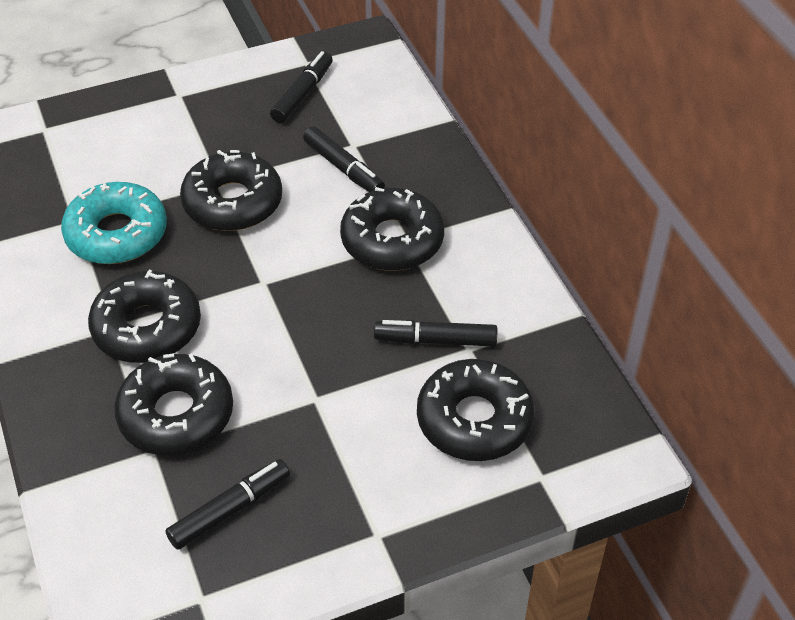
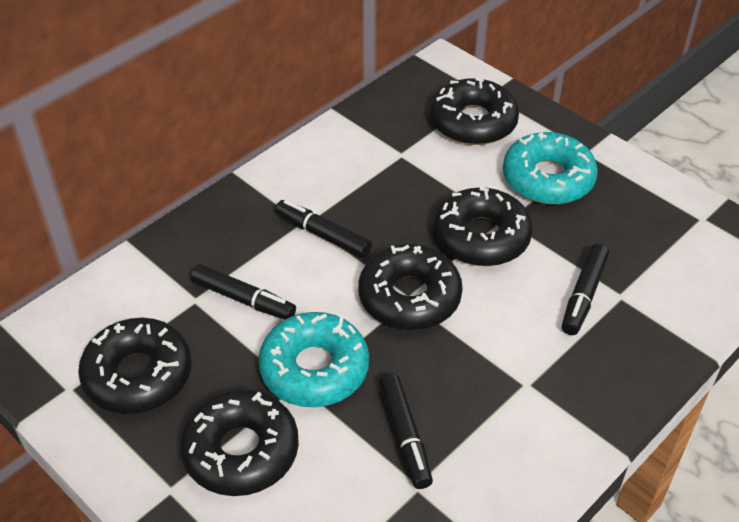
turquoise donut: 1 -> 2

